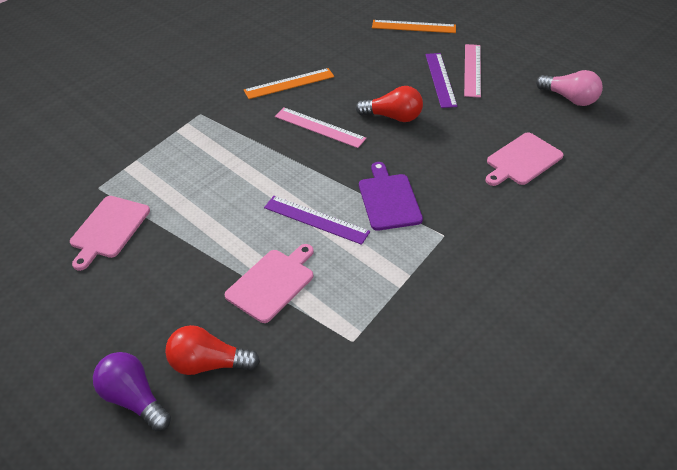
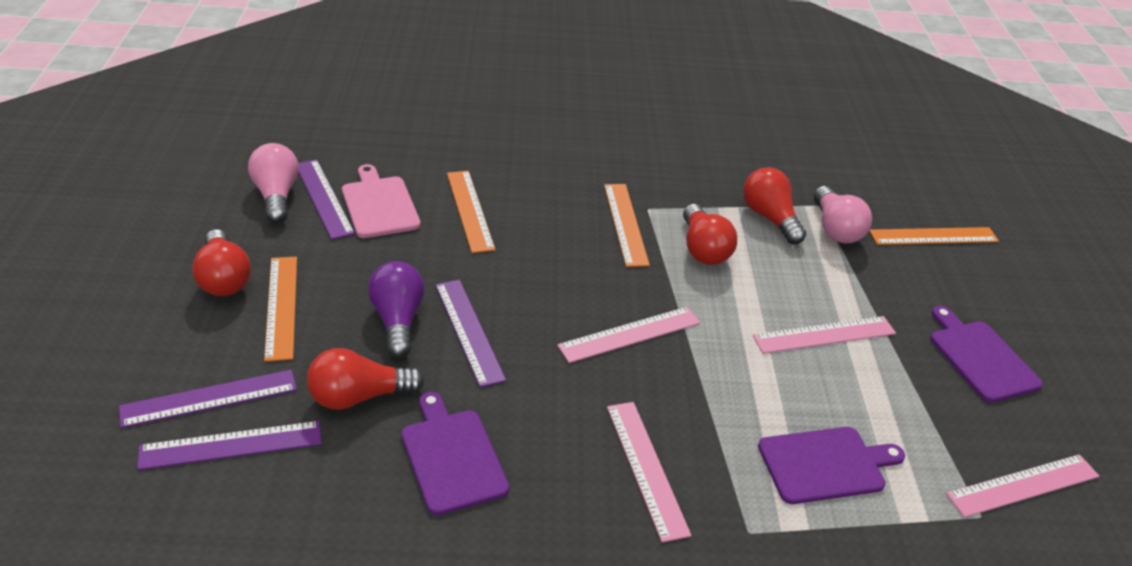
orange ruler: 2 -> 4
pink cutting board: 3 -> 1
pink light bulb: 1 -> 2
pink ruler: 2 -> 4
purple cutting board: 1 -> 3
purple ruler: 2 -> 4
red light bulb: 2 -> 4

